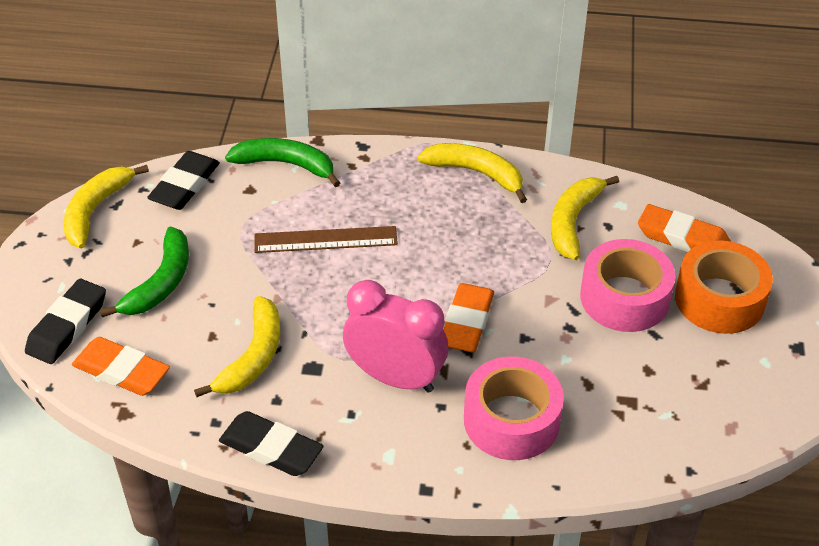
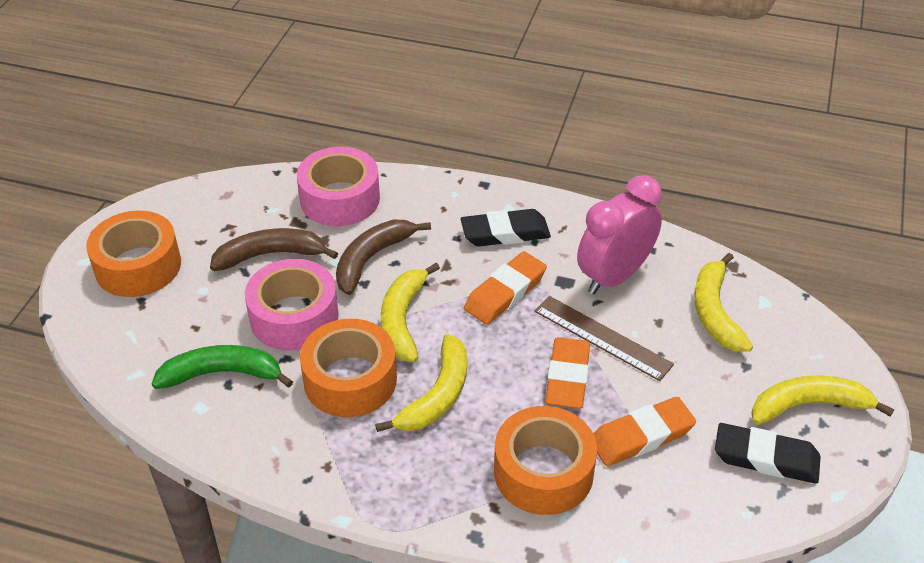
black eraser: 3 -> 2
brown banana: 0 -> 2
green banana: 2 -> 1
orange tape: 1 -> 3

